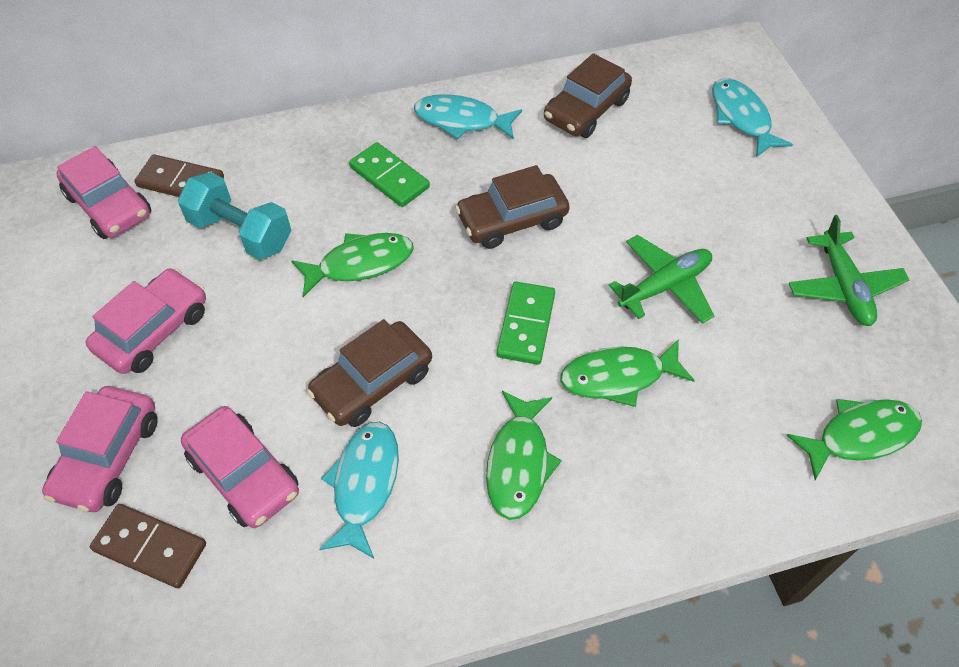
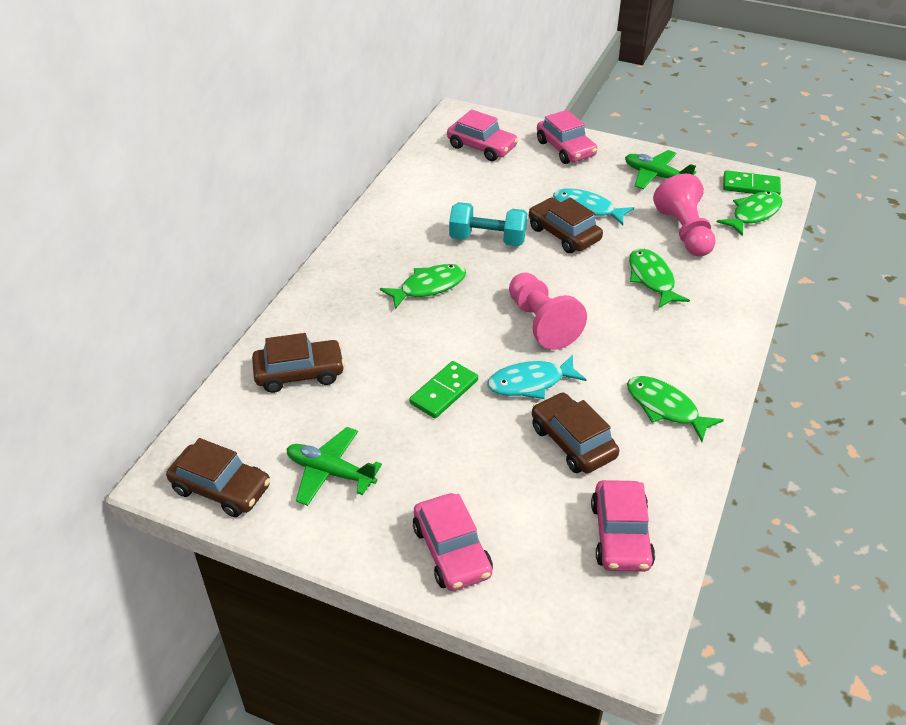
brown car: 3 -> 4
brown domino: 2 -> 0
pink pawn: 0 -> 2
turquoise fish: 3 -> 2

